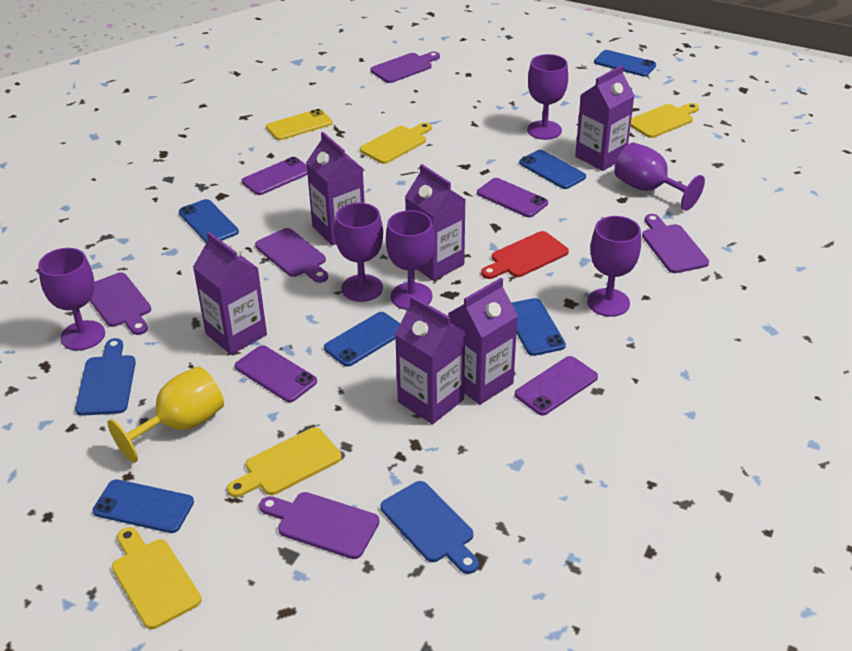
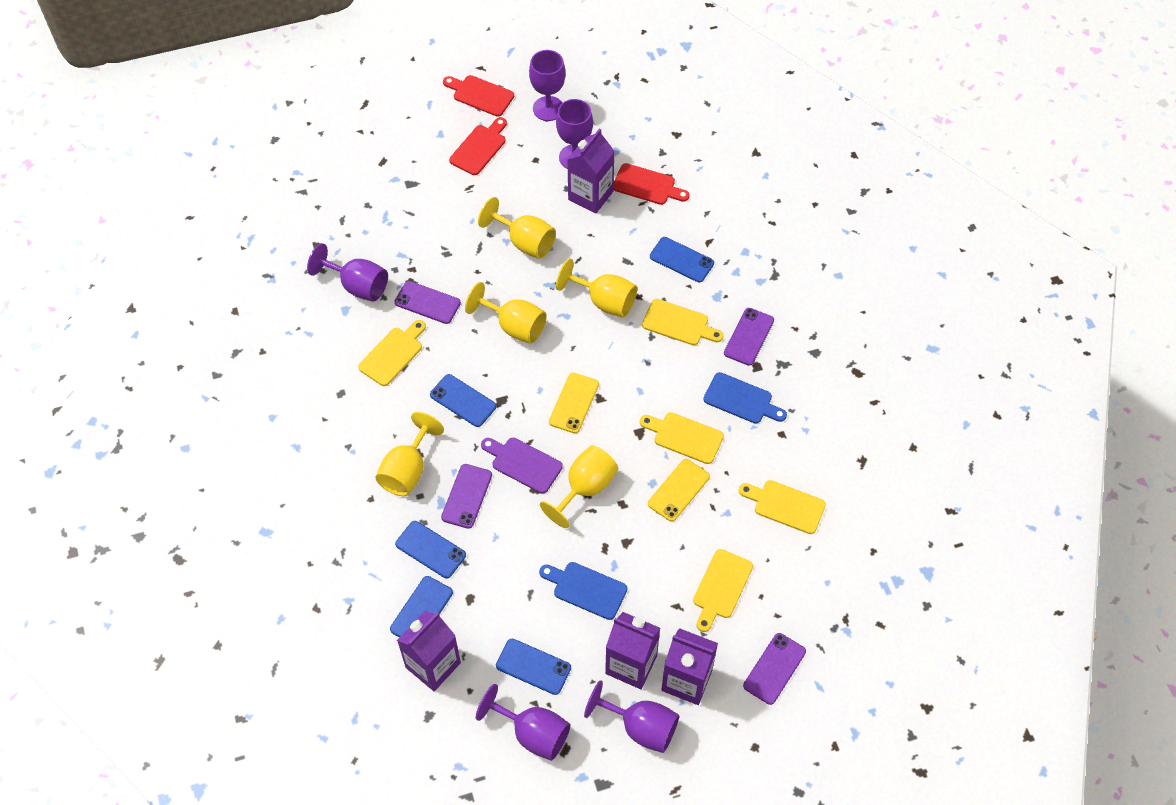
blue phone: 6 -> 5
purple carton: 6 -> 4
purple cutting board: 5 -> 1
purple goblet: 6 -> 5
red cutting board: 1 -> 3
yellow cutting board: 4 -> 5
yellow goblet: 1 -> 5
yellow phone: 1 -> 2

